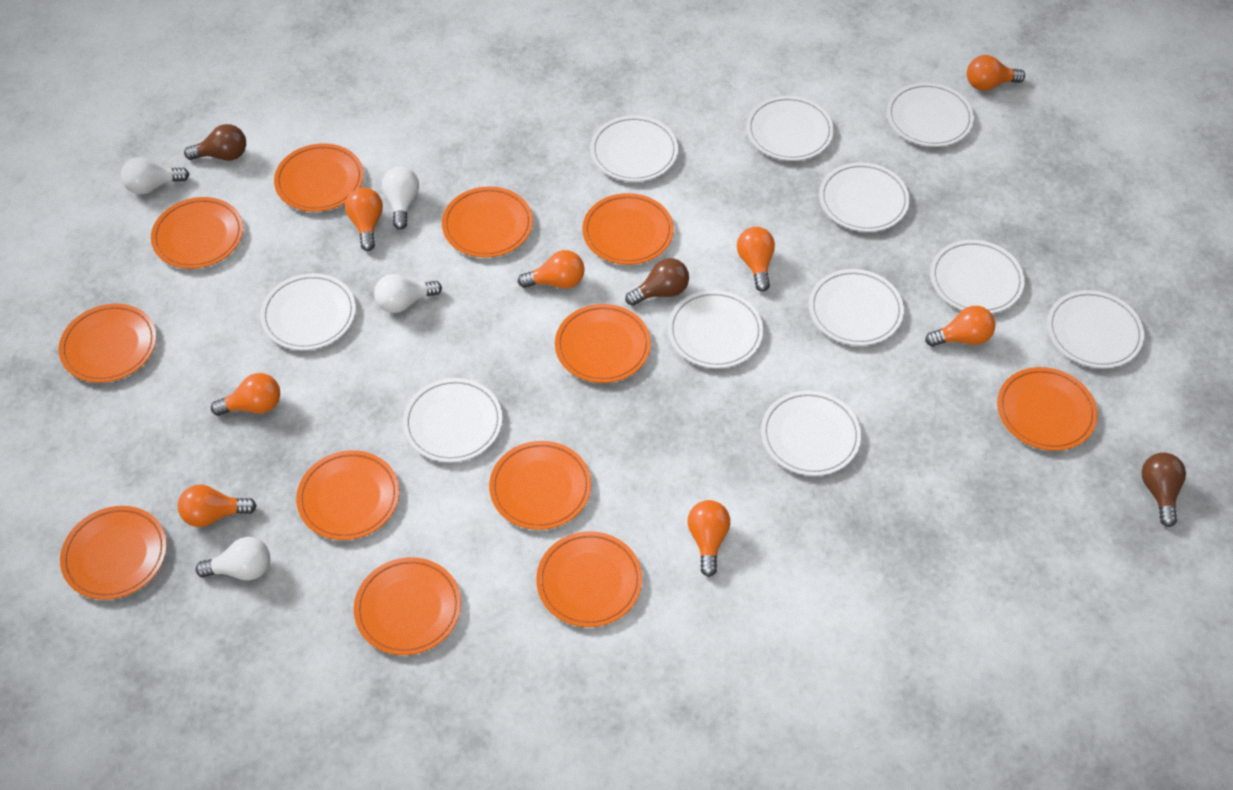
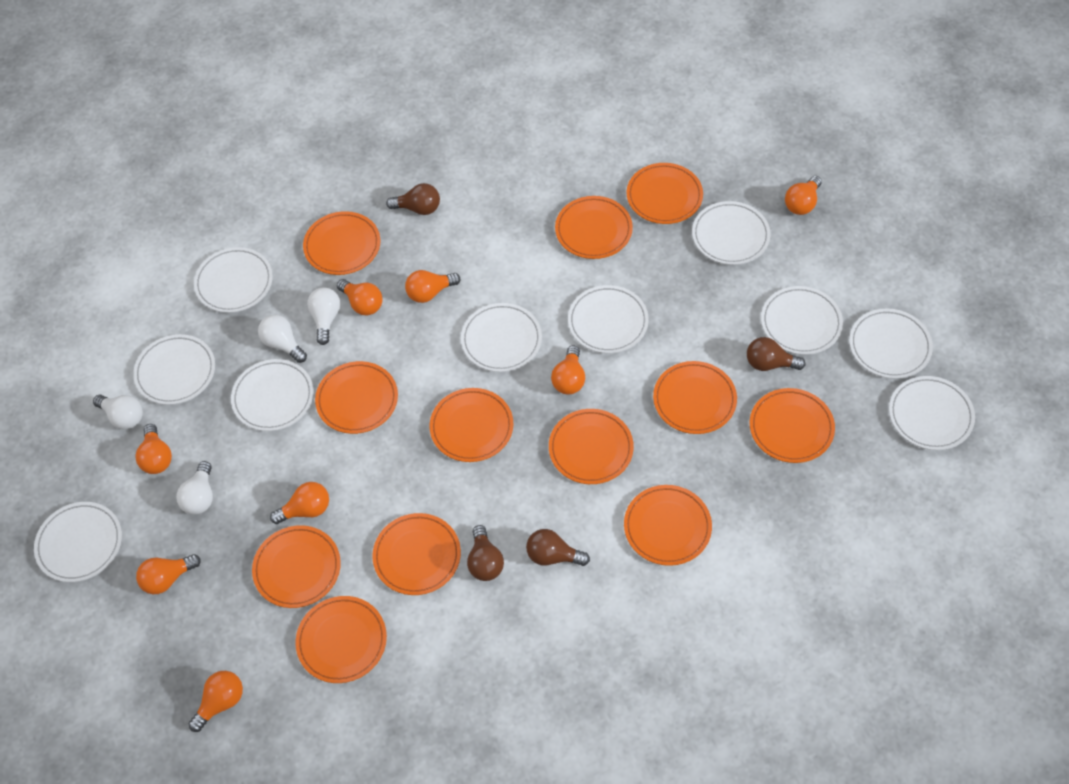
brown light bulb: 3 -> 4
white plate: 11 -> 10

